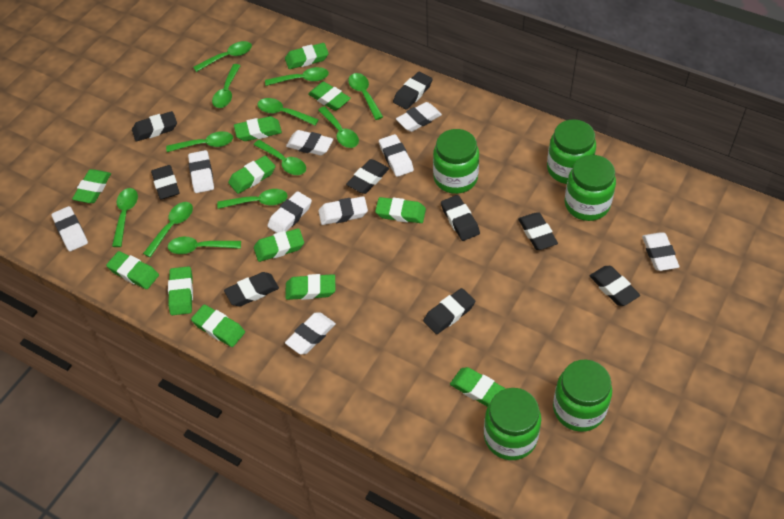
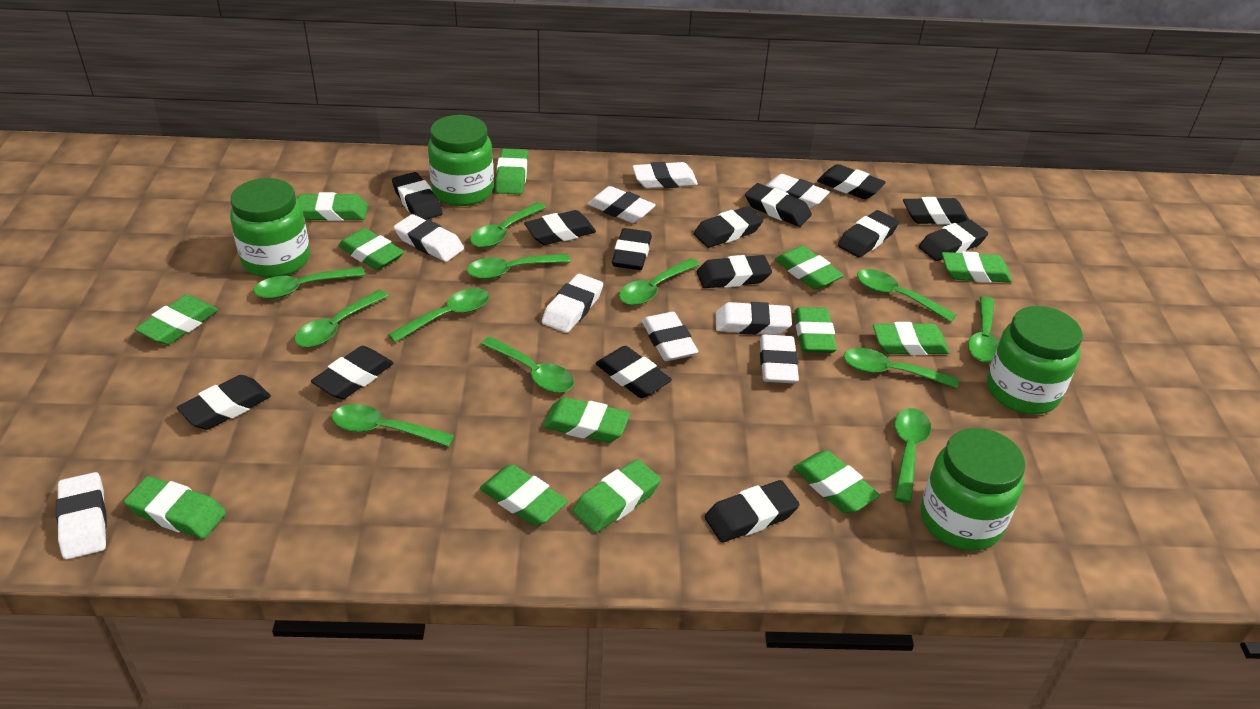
black eraser: 9 -> 14
green eraser: 12 -> 13
green jar: 5 -> 4

